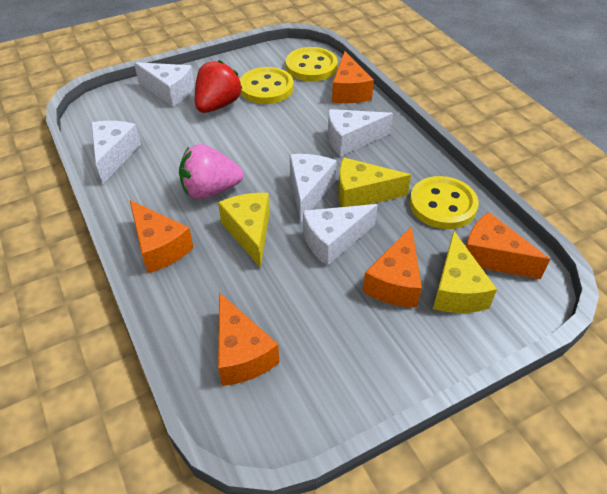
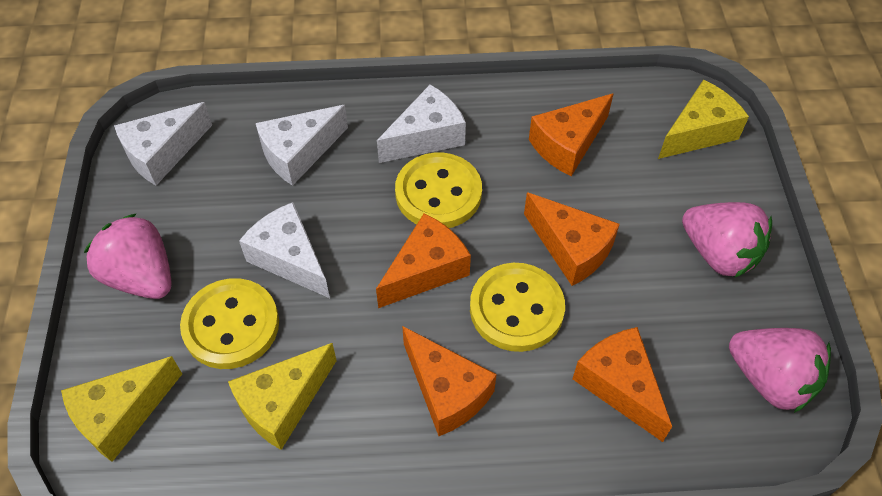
pink strawberry: 1 -> 3
red strawberry: 1 -> 0
white cheese: 5 -> 4

